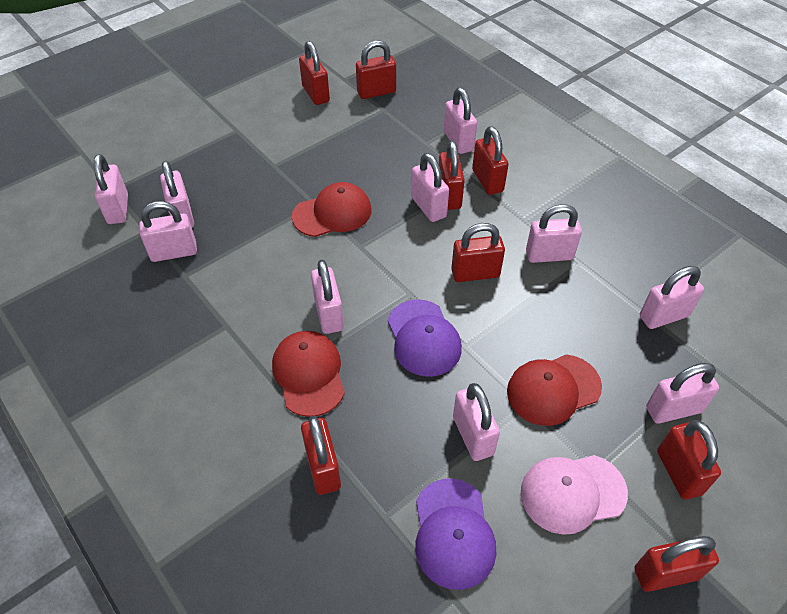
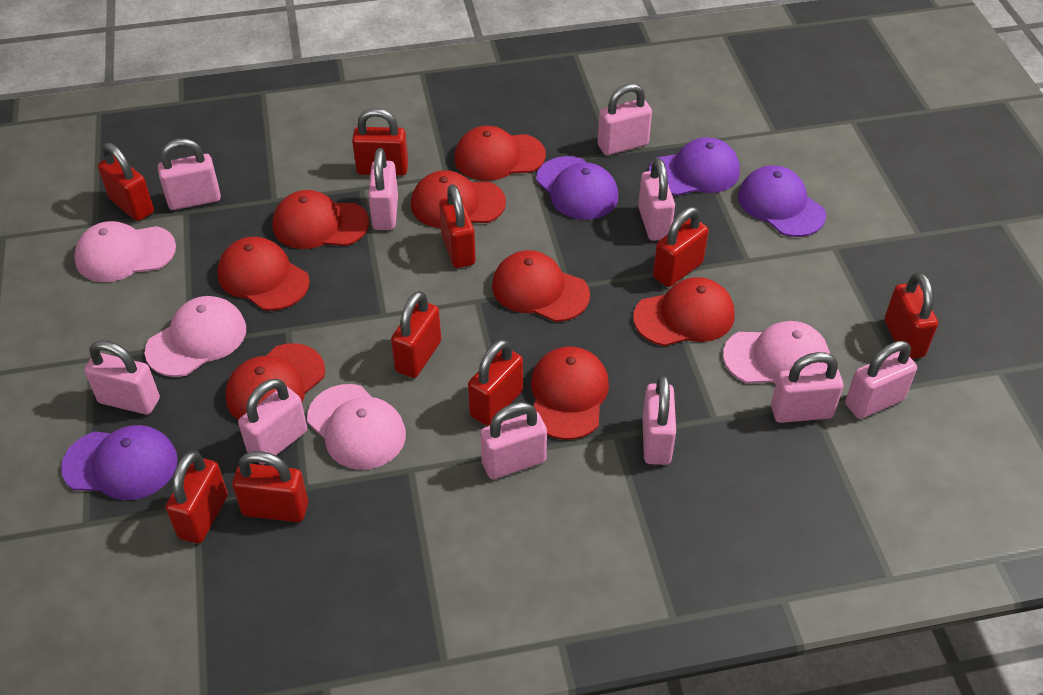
pink cap: 1 -> 4
purple cap: 2 -> 4
red cap: 3 -> 8
red padlock: 8 -> 9

